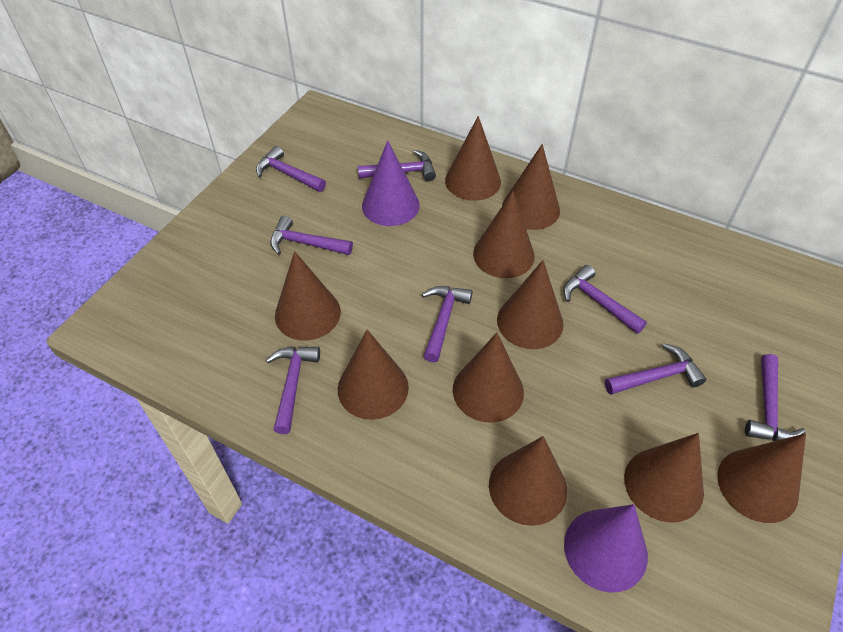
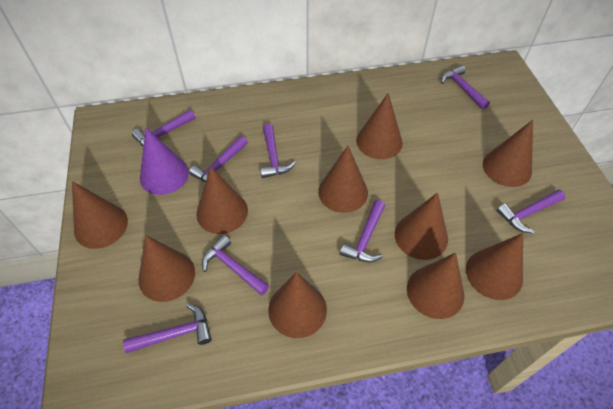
purple cone: 2 -> 1

